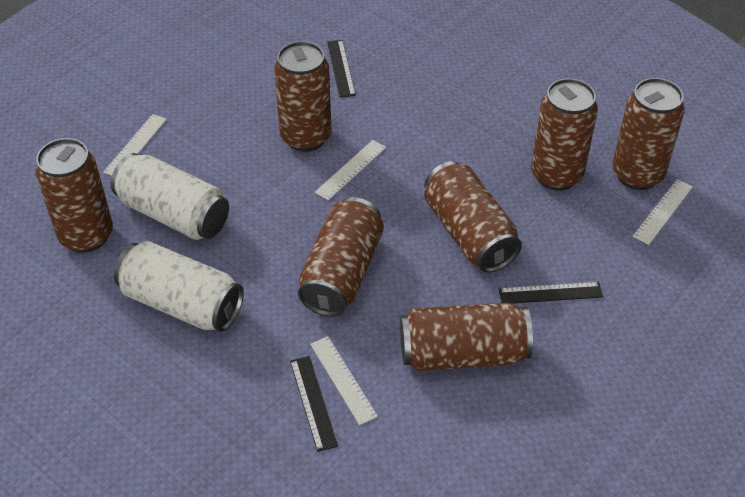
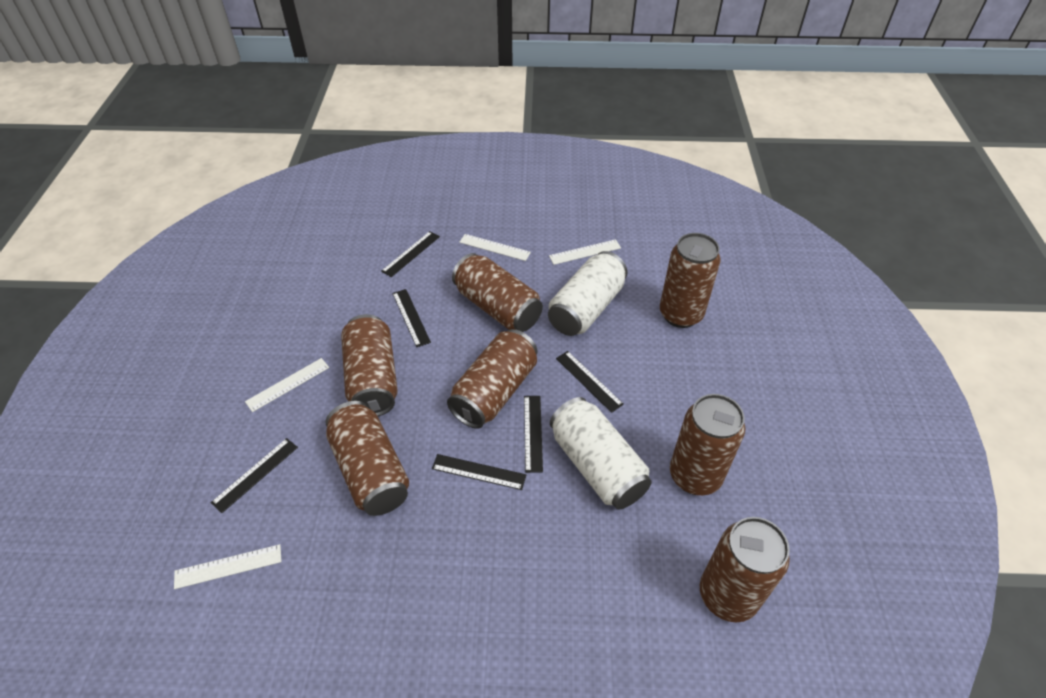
black ruler: 3 -> 6

